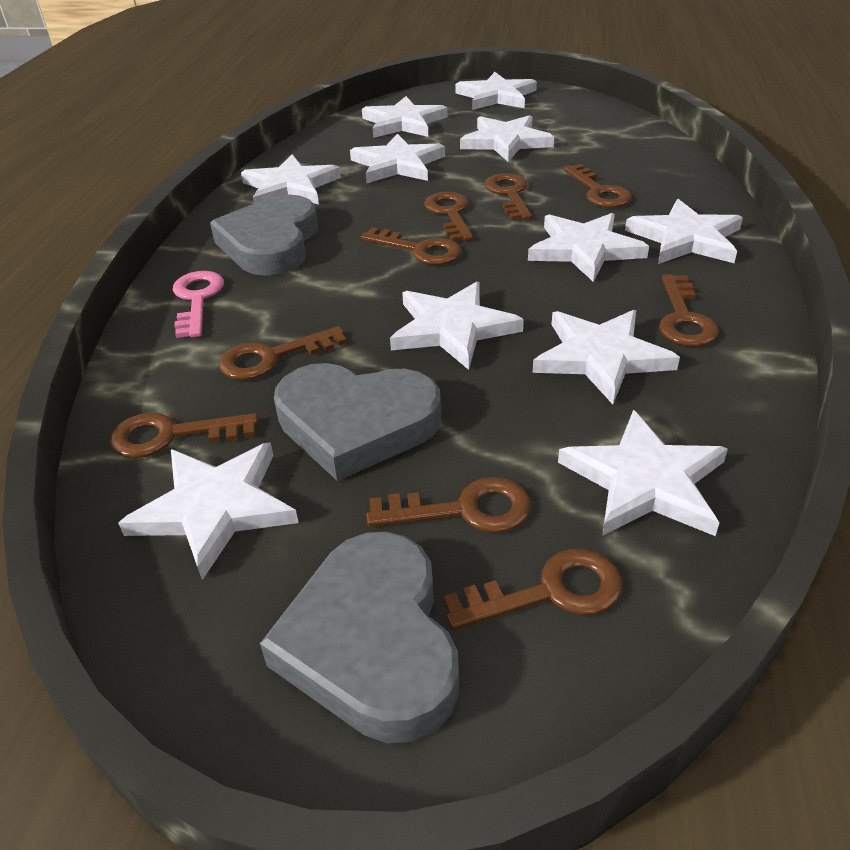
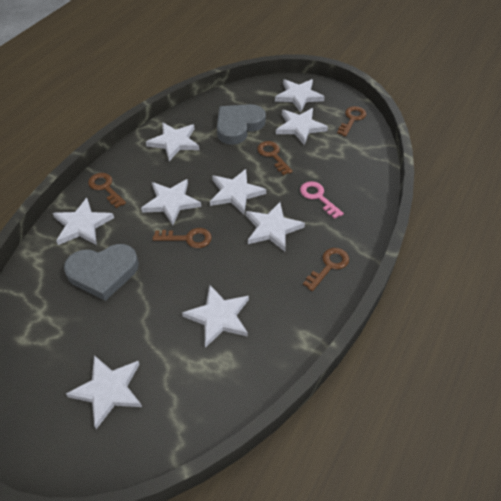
brown key: 9 -> 5
grey heart: 3 -> 2
white star: 11 -> 9

